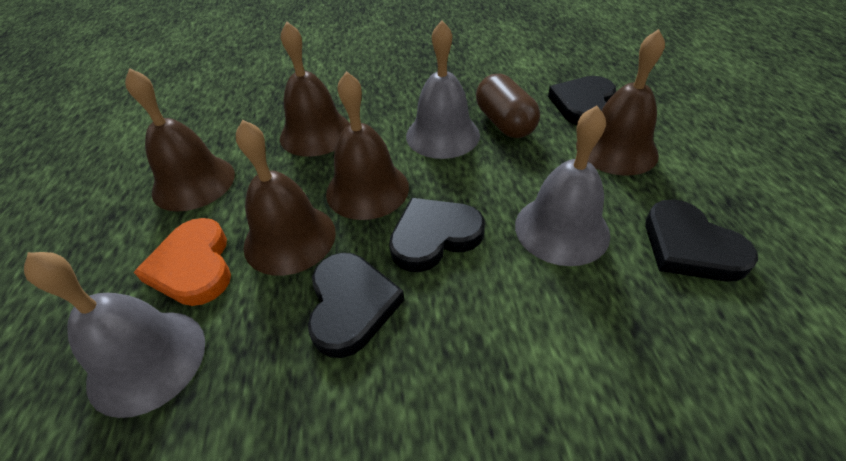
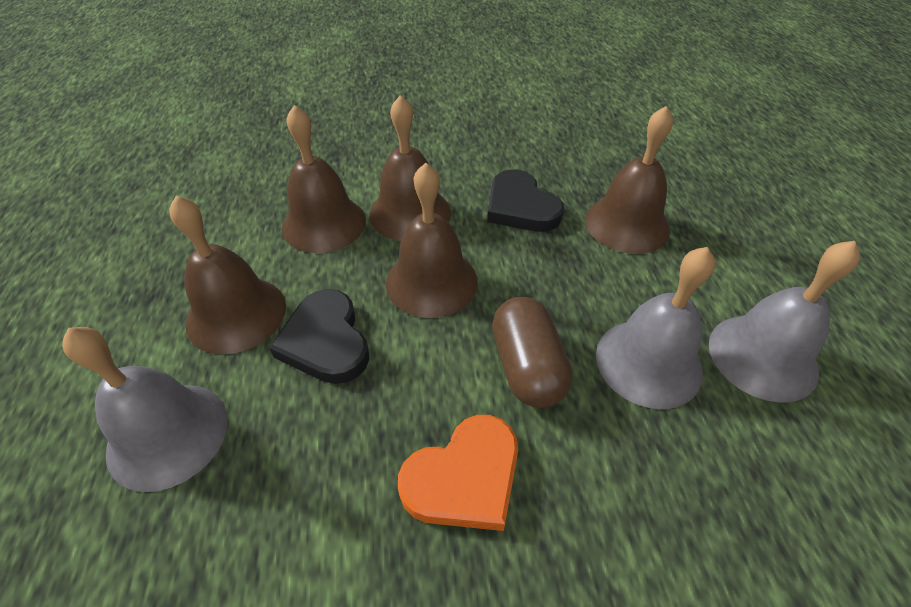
black heart: 4 -> 2

